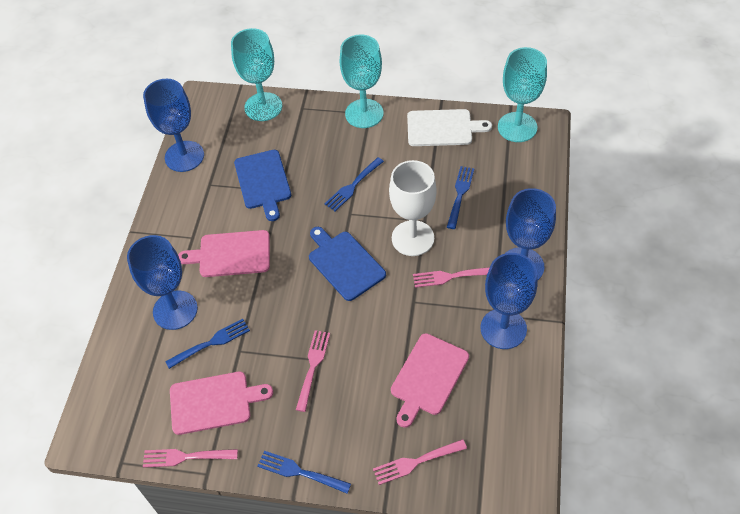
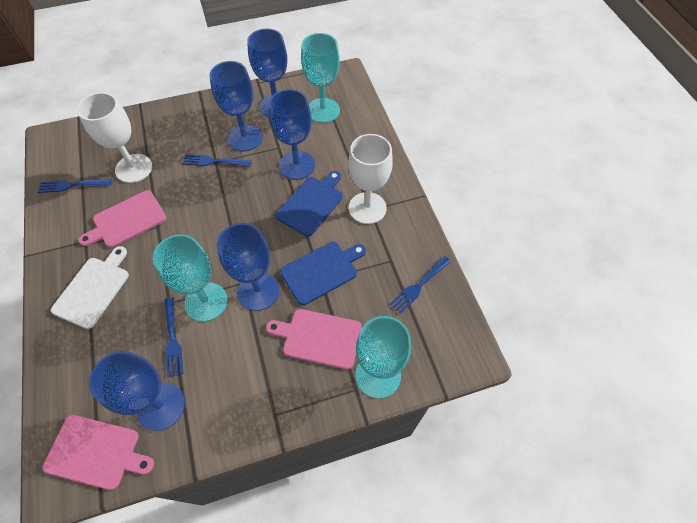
blue goblet: 4 -> 5
pink fork: 4 -> 0
white goblet: 1 -> 2

